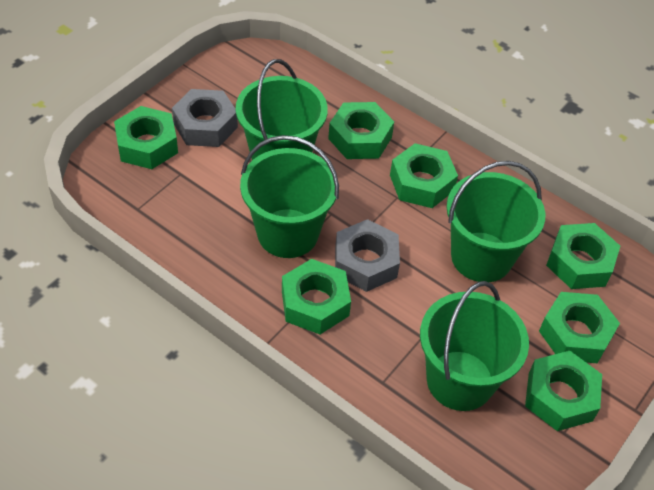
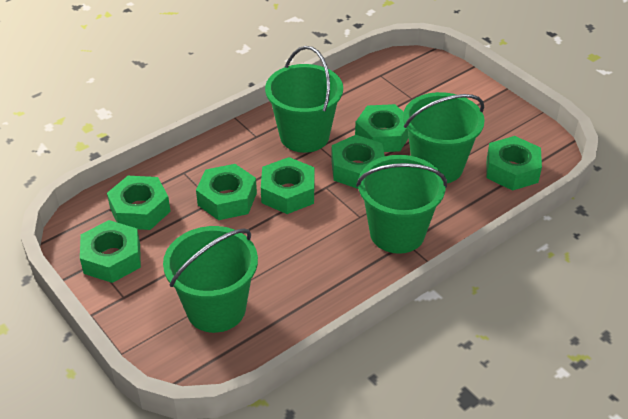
grey nut: 2 -> 0

